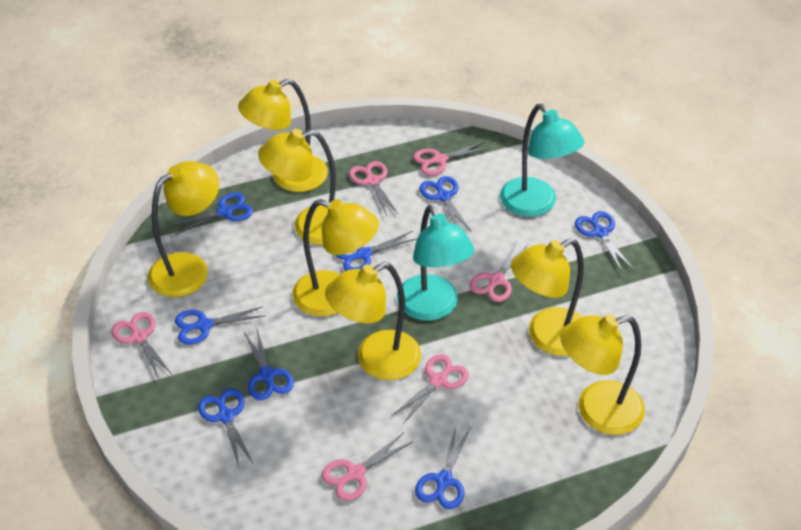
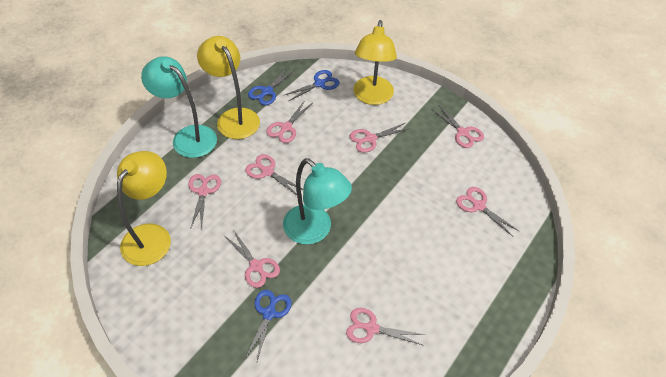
blue scissors: 8 -> 3
pink scissors: 6 -> 8
yellow lamp: 7 -> 3

